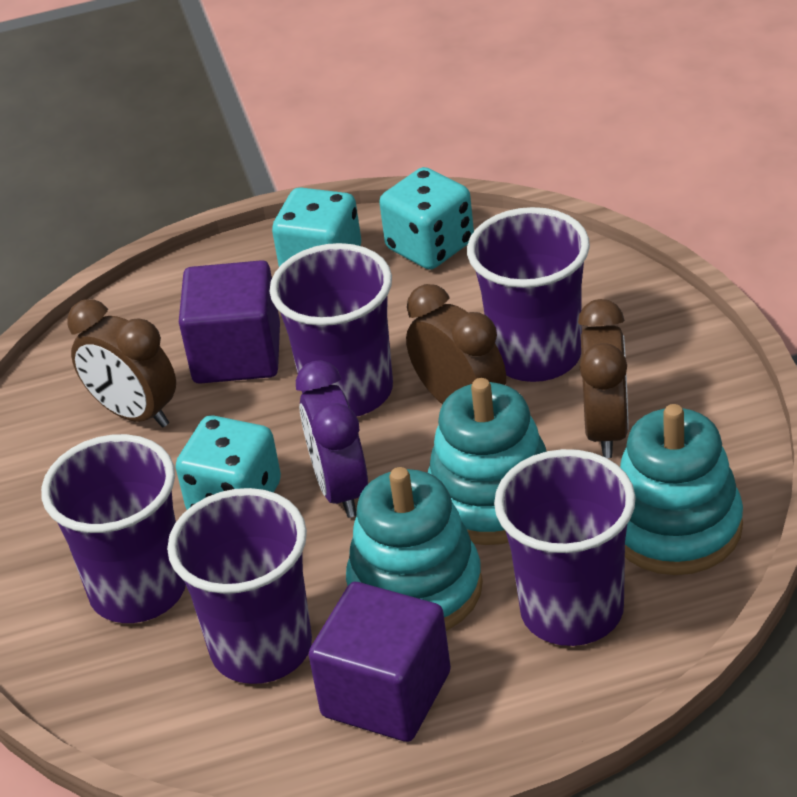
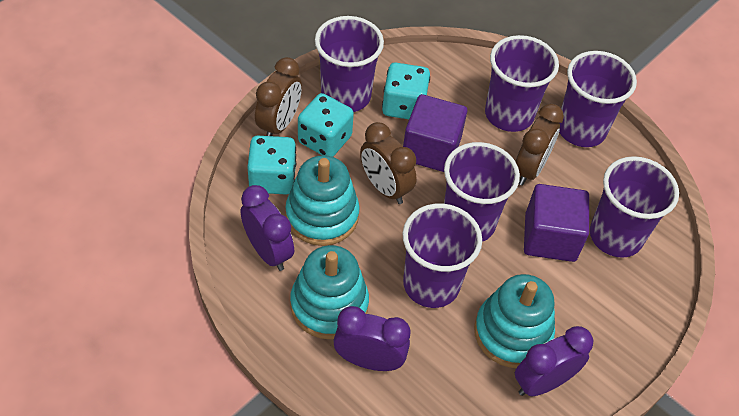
purple clock: 1 -> 3
purple cup: 5 -> 6

